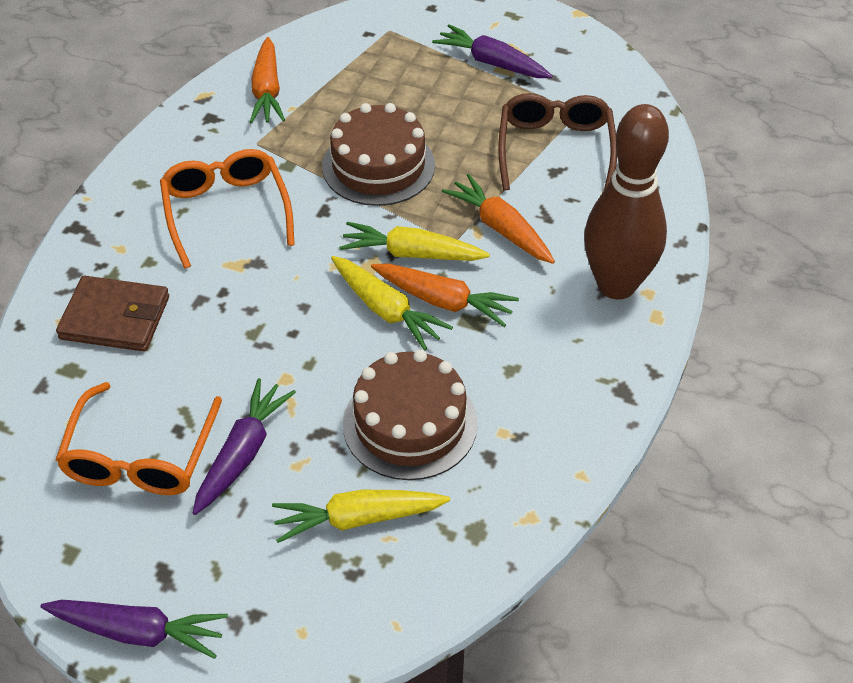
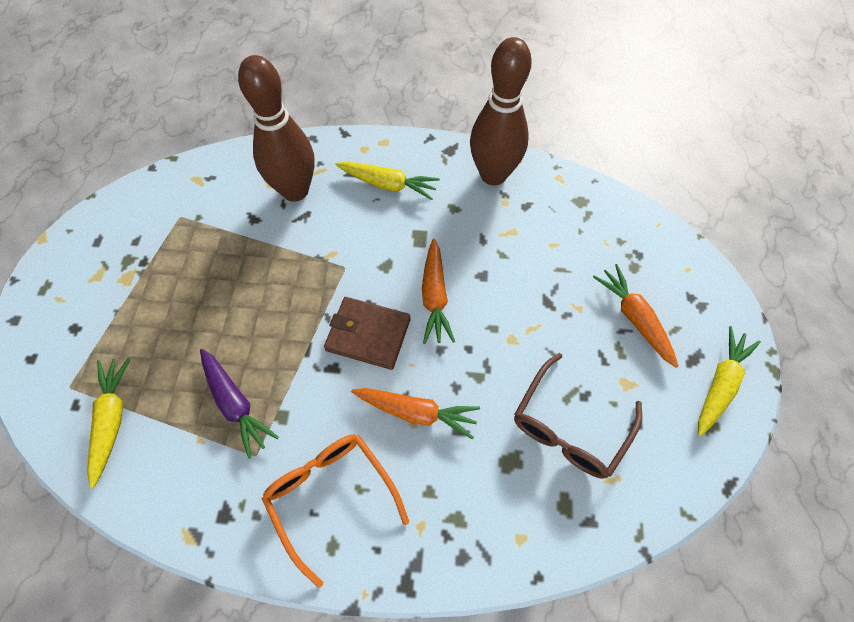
brown bowling pin: 1 -> 2
brown cake: 2 -> 0
orange glasses: 2 -> 1
purple carrot: 3 -> 1

